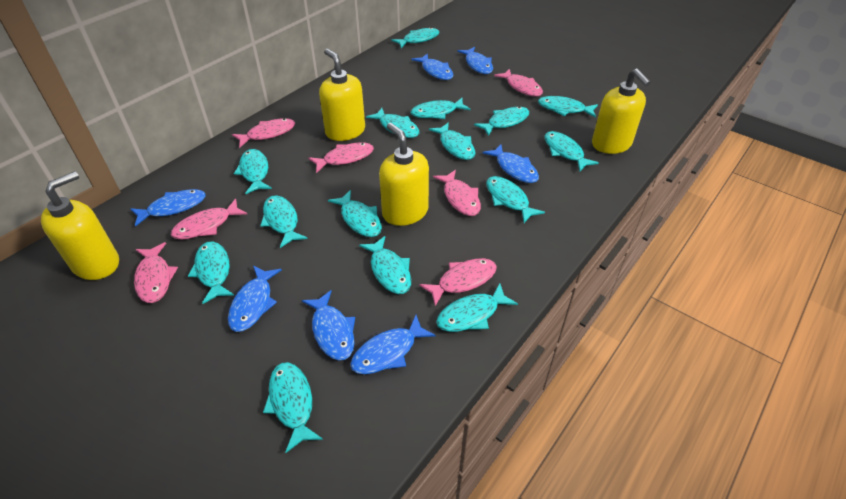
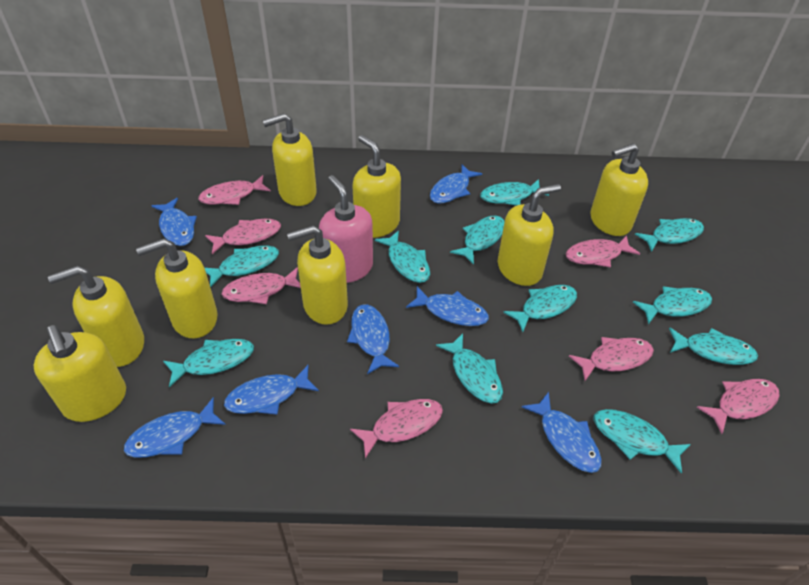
pink soap dispenser: 0 -> 1
turquoise fish: 15 -> 11
yellow soap dispenser: 4 -> 8

